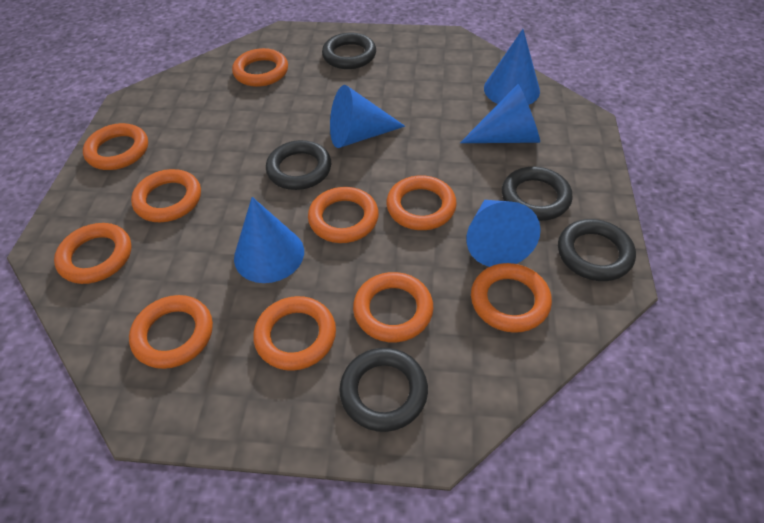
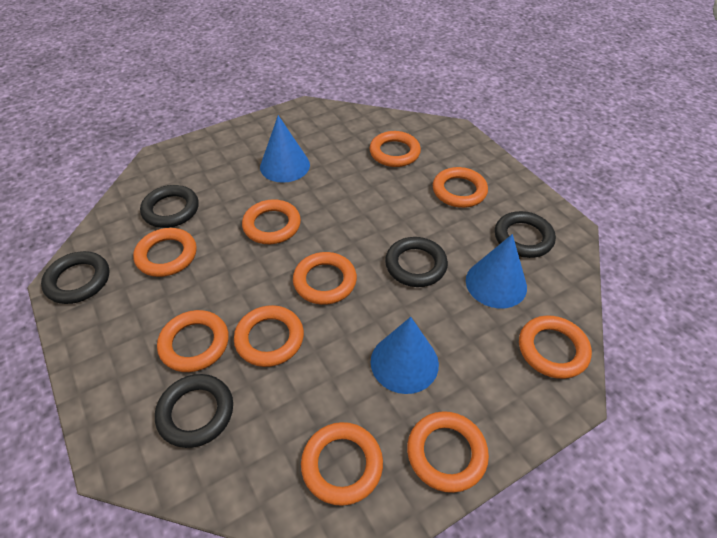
blue cone: 5 -> 3

